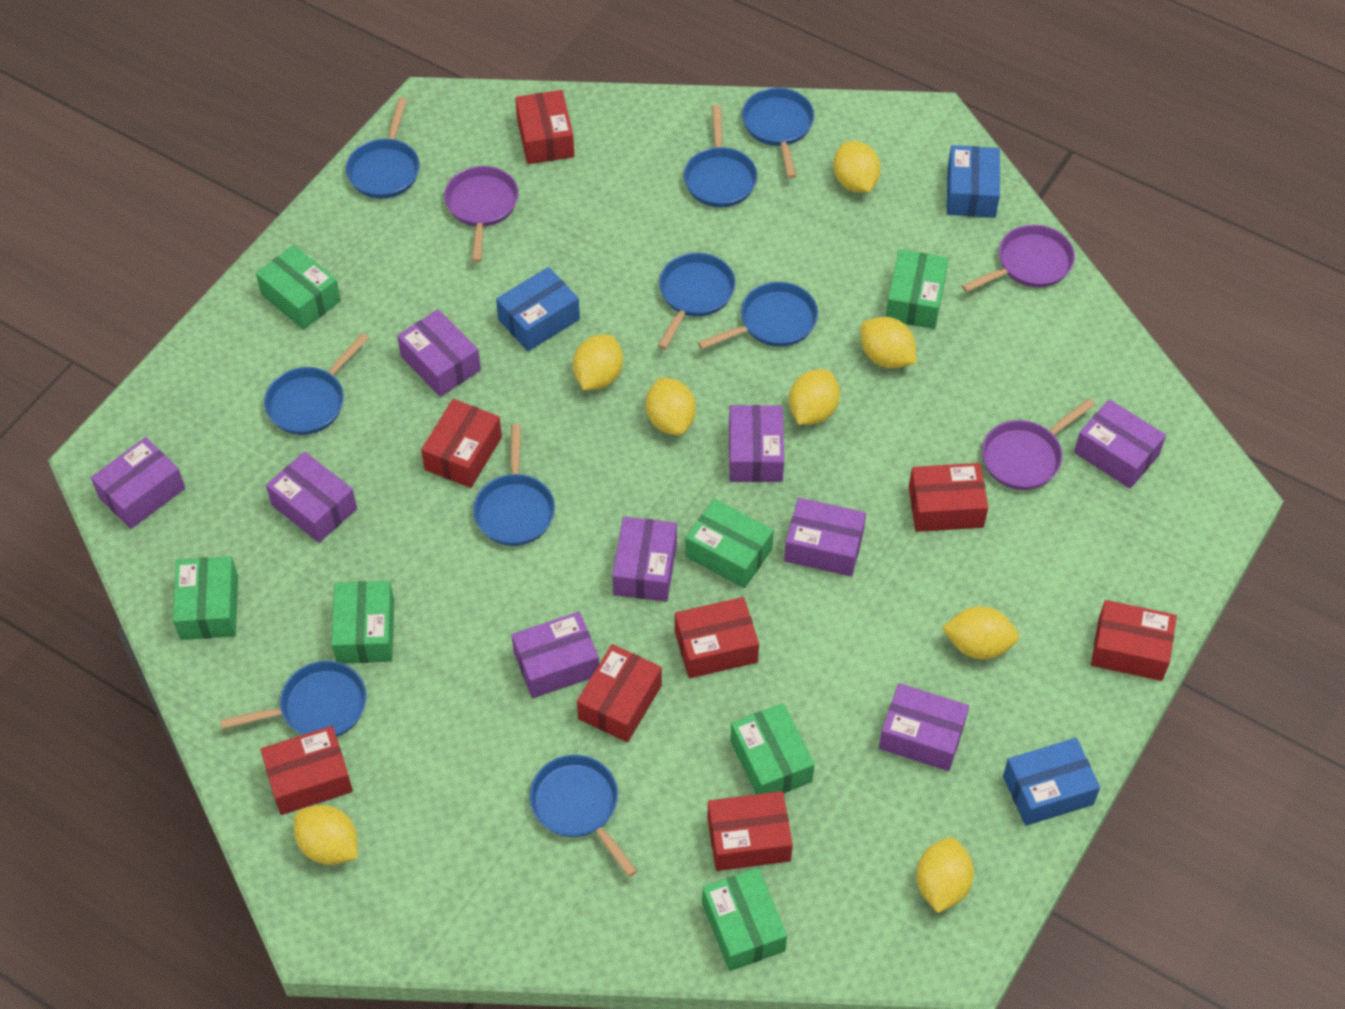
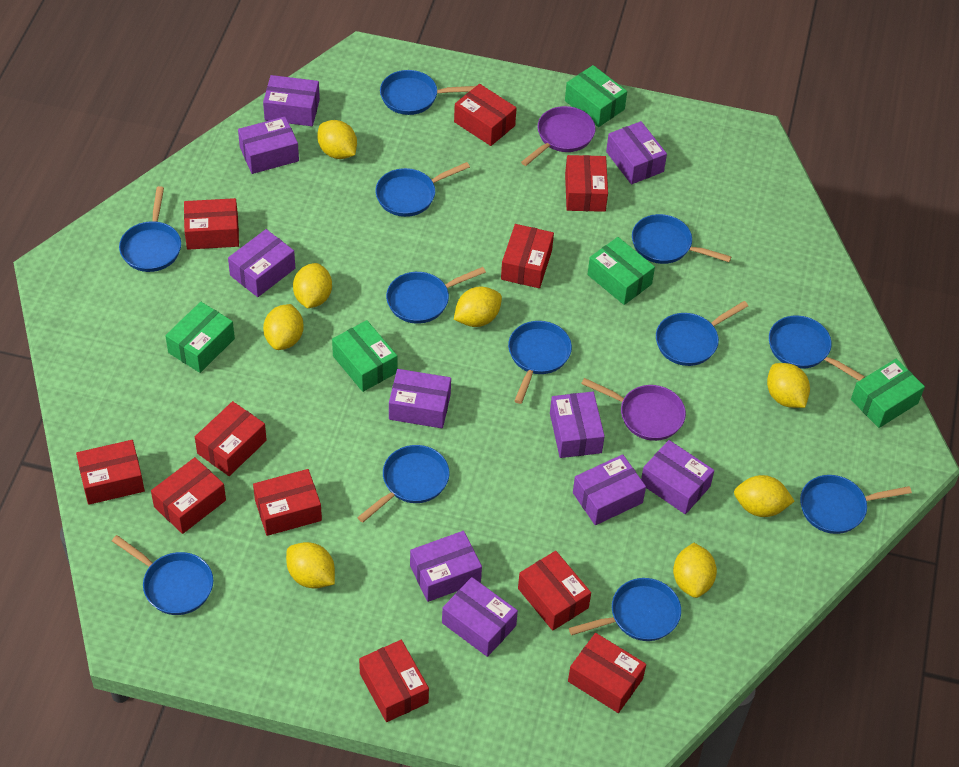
blue box: 3 -> 0
blue pan: 9 -> 12
green box: 7 -> 5
purple box: 9 -> 10
purple pan: 3 -> 2
red box: 8 -> 11

